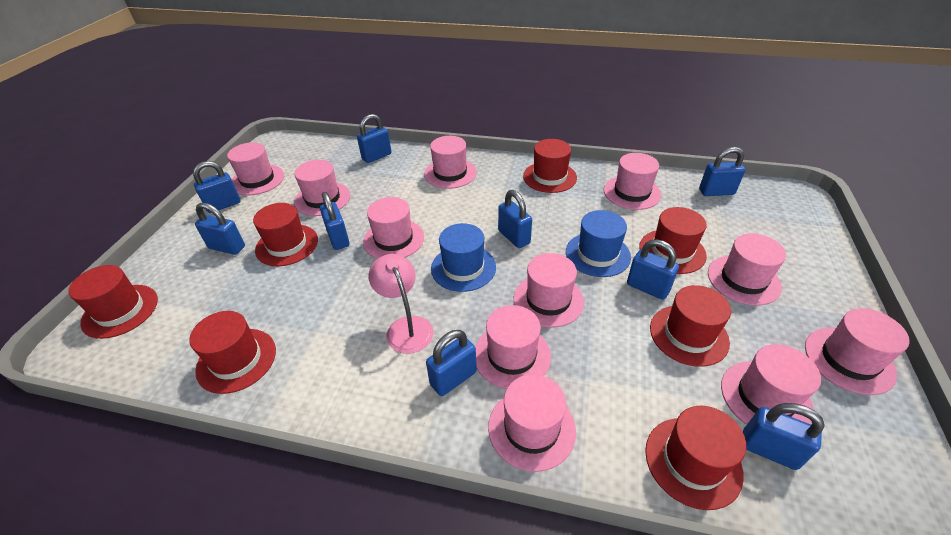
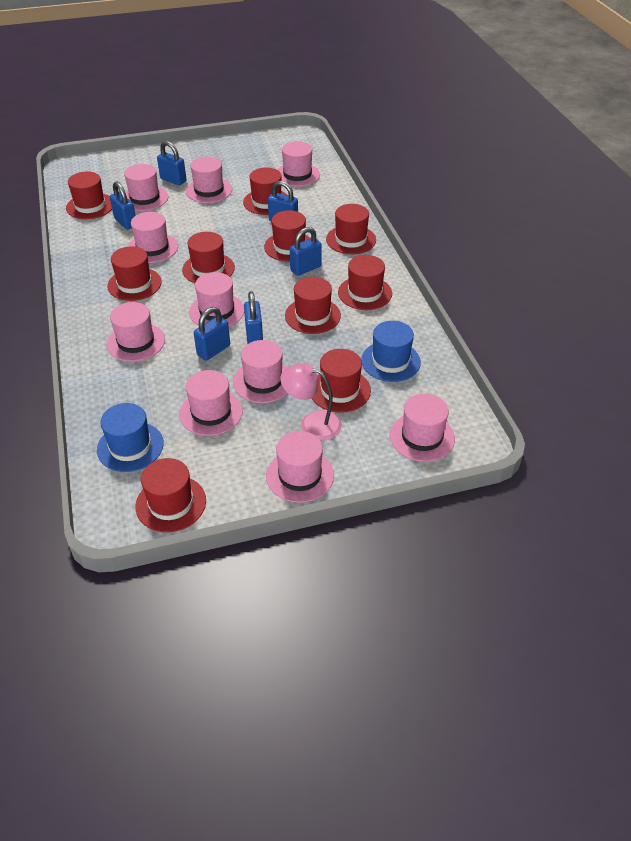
blue padlock: 9 -> 6
pink hat: 11 -> 10
red hat: 7 -> 10

